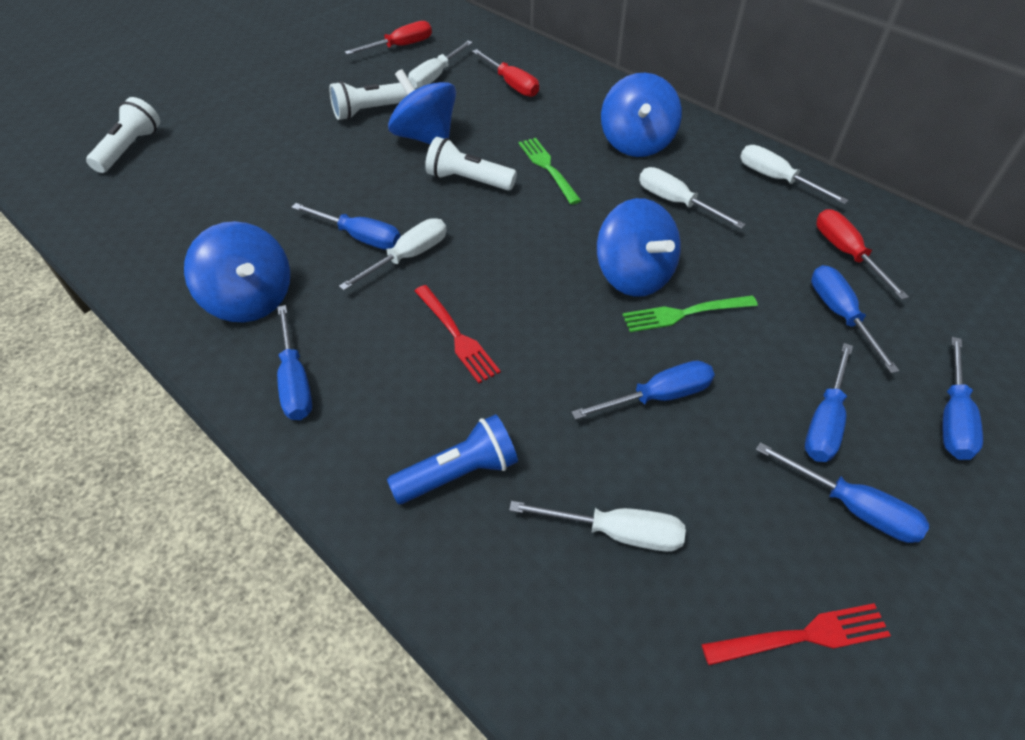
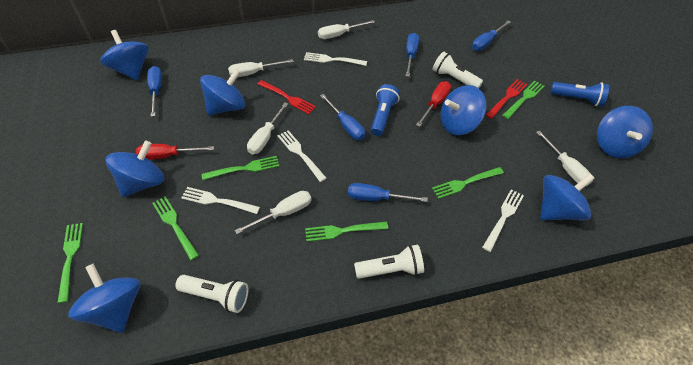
blue flashlight: 1 -> 2
blue screwdriver: 7 -> 5
blue spinning top: 4 -> 7
green fork: 2 -> 6
red screwdriver: 3 -> 2
white fork: 0 -> 4

